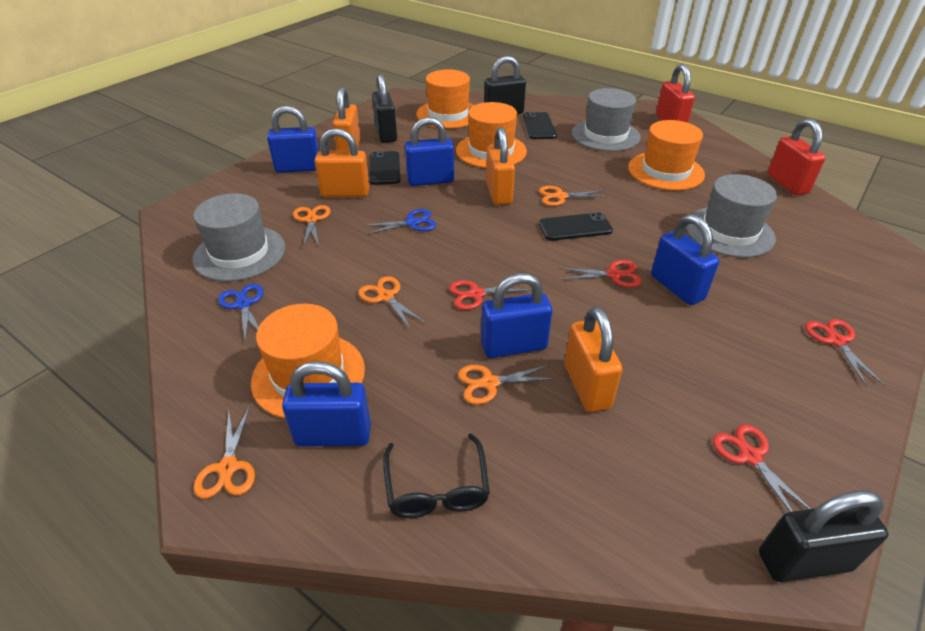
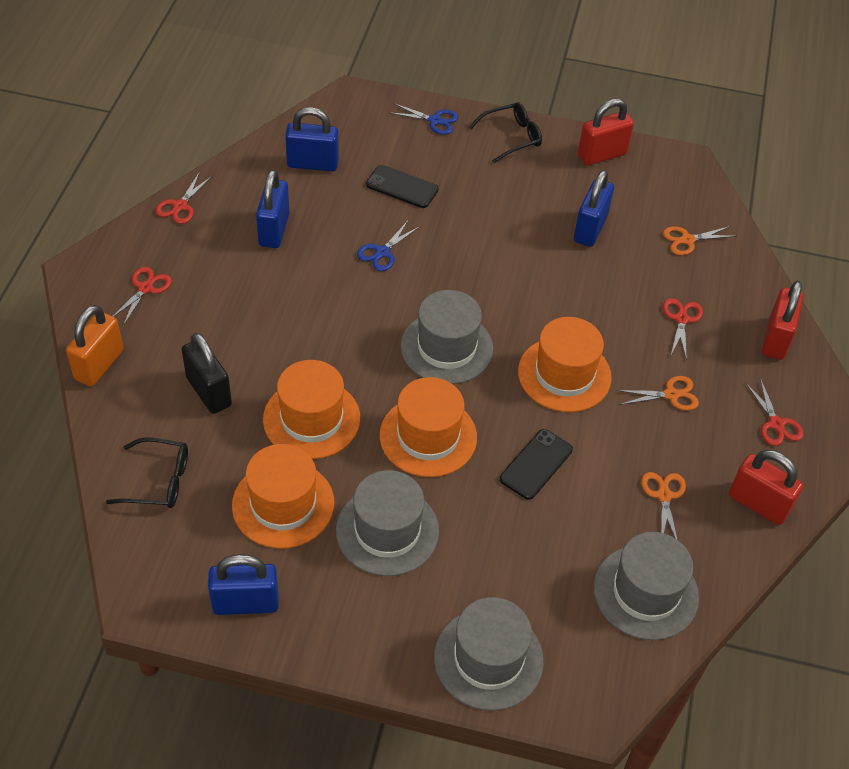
black glasses: 1 -> 2
black padlock: 3 -> 1
black phone: 3 -> 2
blue padlock: 5 -> 4
grey hat: 3 -> 4
orange padlock: 4 -> 1
orange scissors: 5 -> 3
red padlock: 2 -> 3

